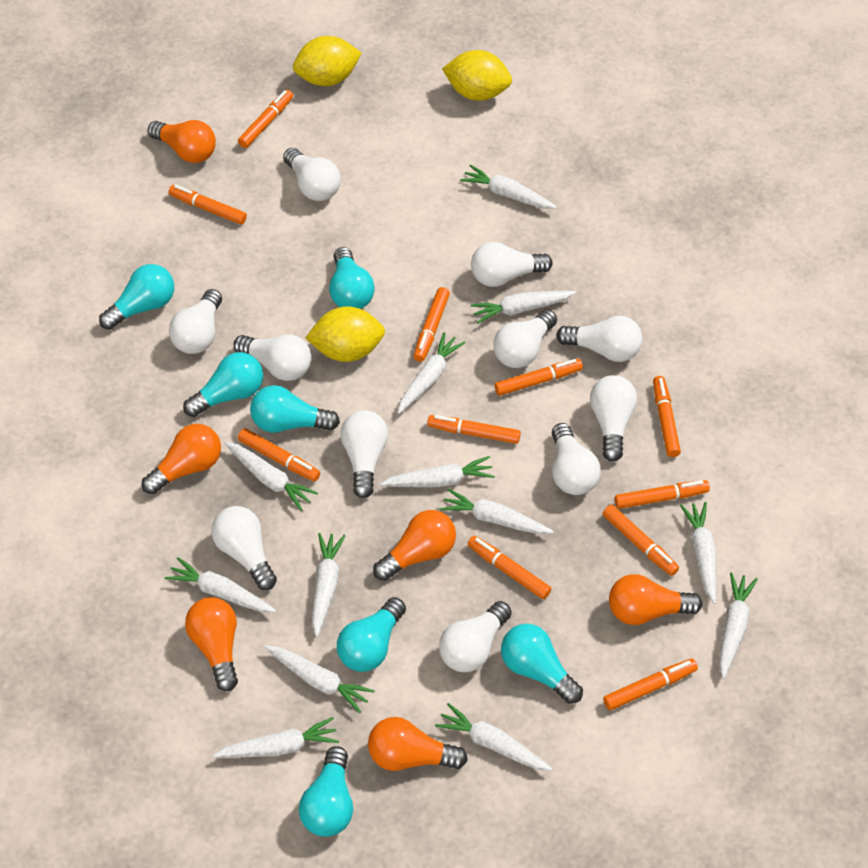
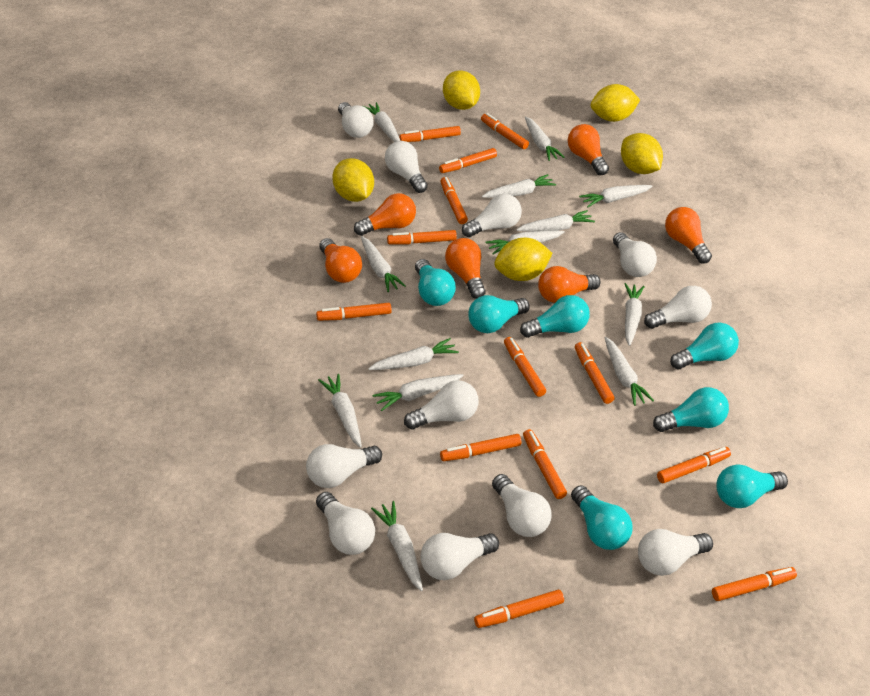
orange marker: 11 -> 13
yellow lemon: 3 -> 5

